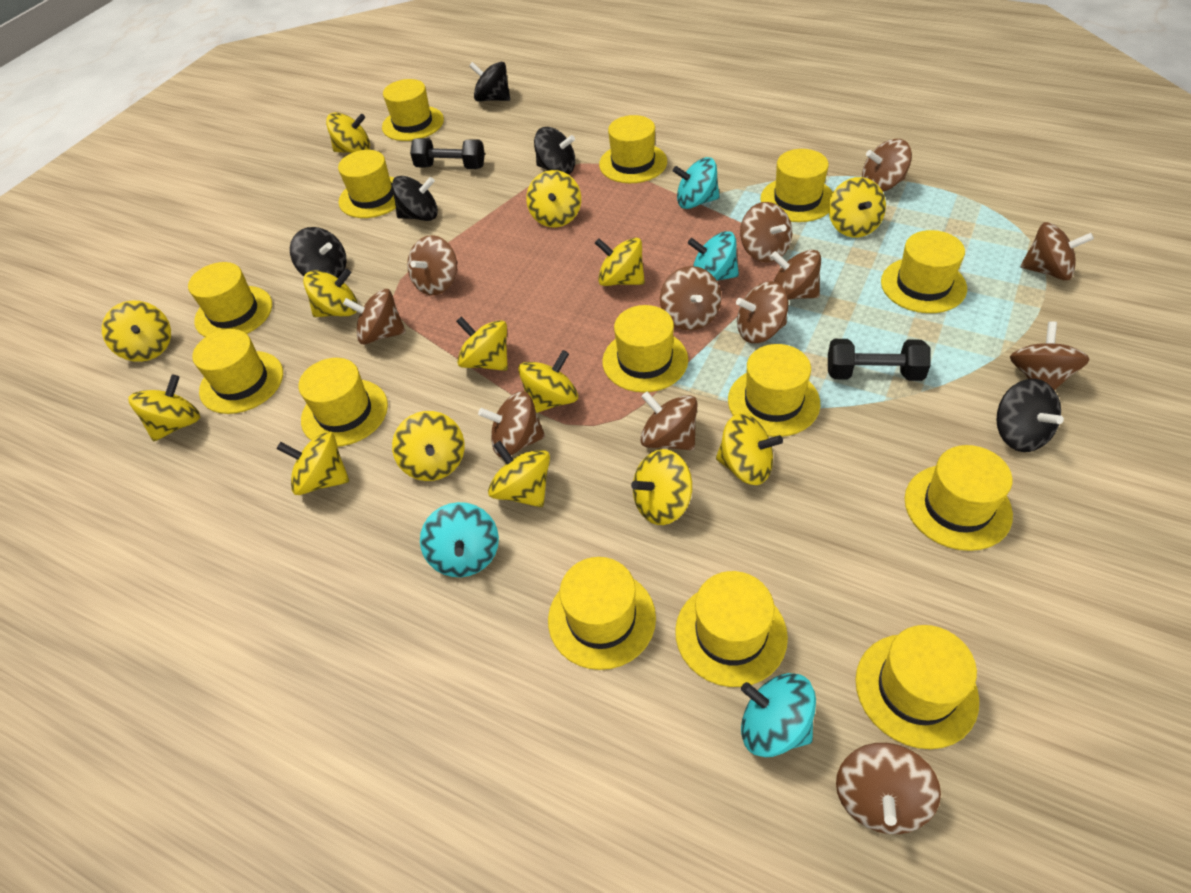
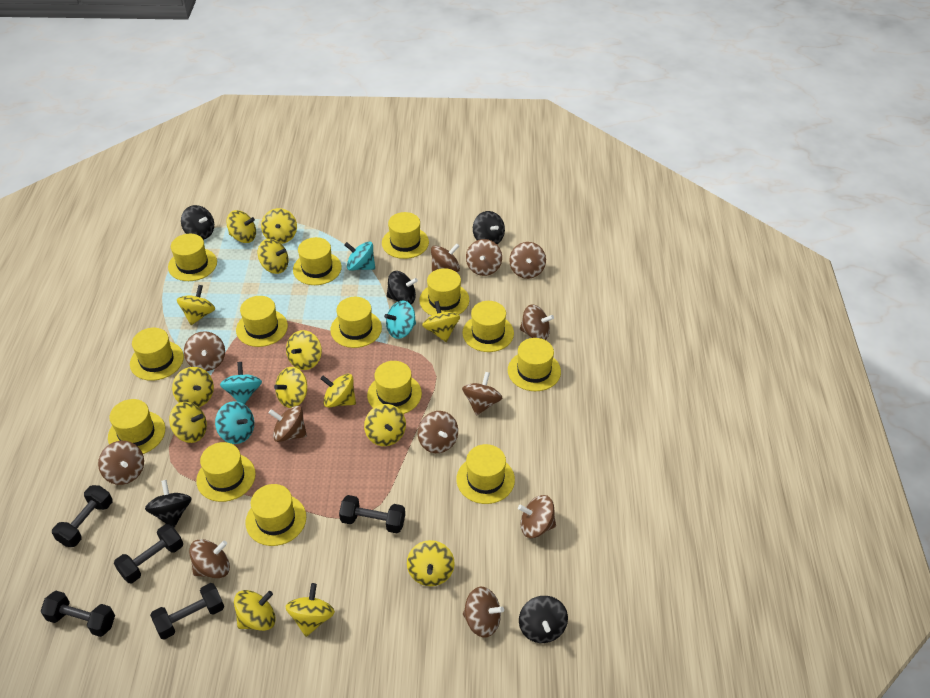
black dumbbell: 2 -> 5

